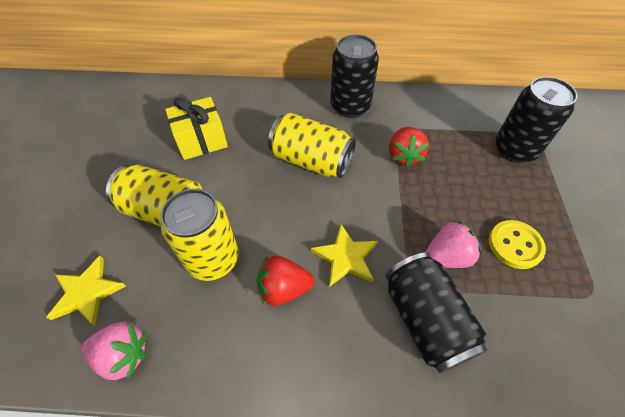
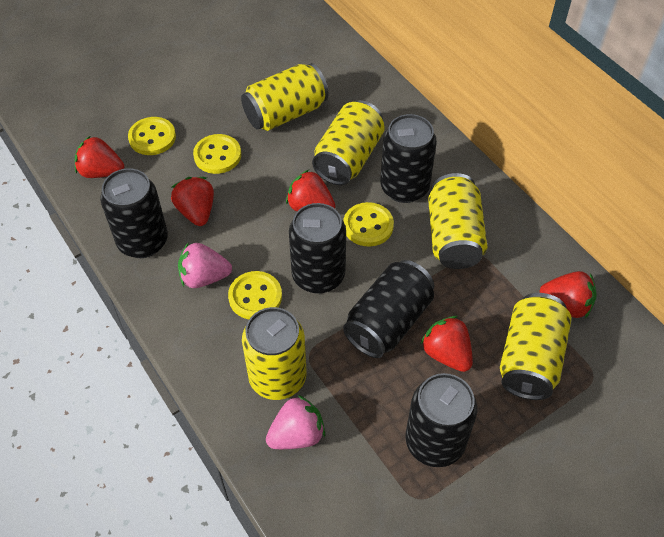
black can: 3 -> 5
red strawberry: 2 -> 5
yellow button: 1 -> 4
yellow can: 3 -> 5
yellow gift: 1 -> 0
yellow star: 2 -> 0

